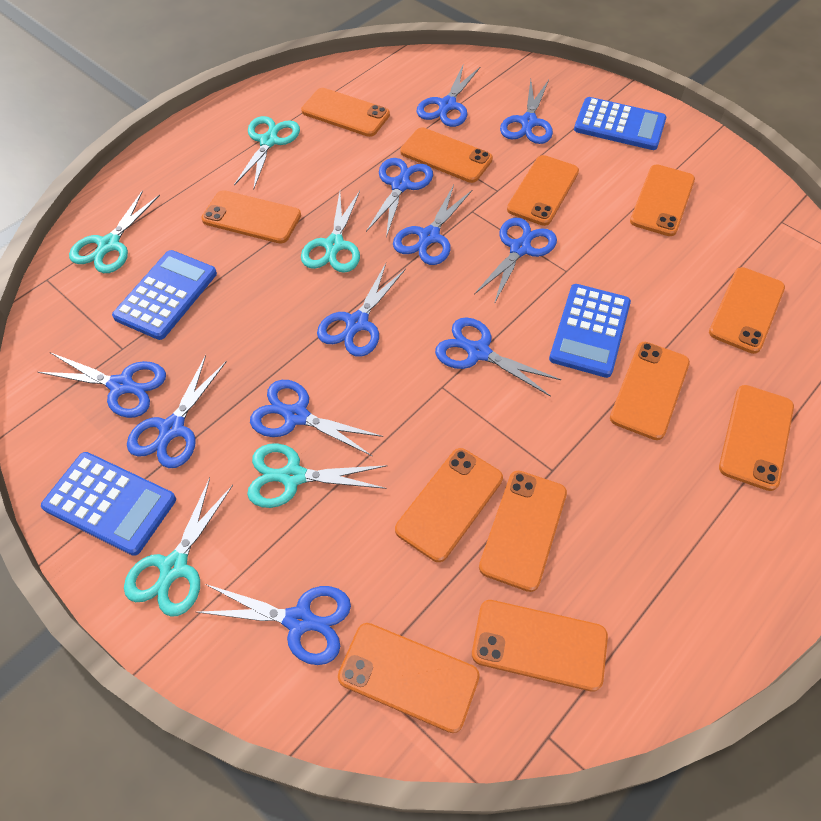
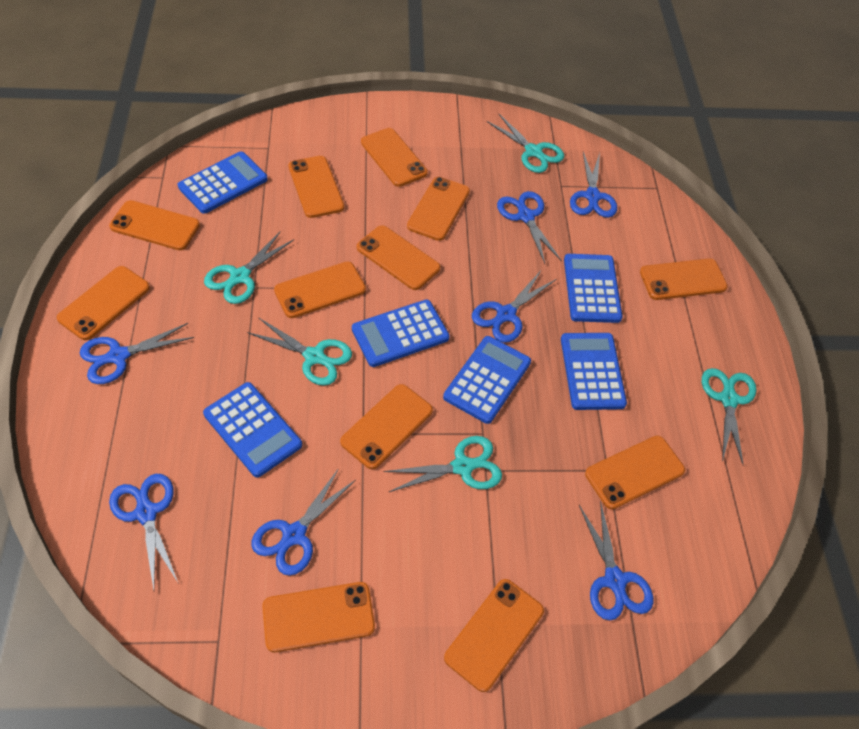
blue calculator: 4 -> 6
blue scissors: 11 -> 7

